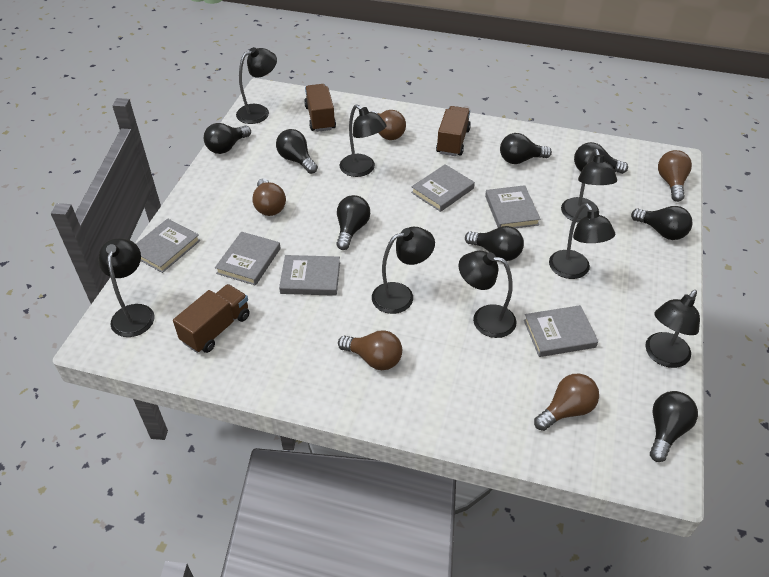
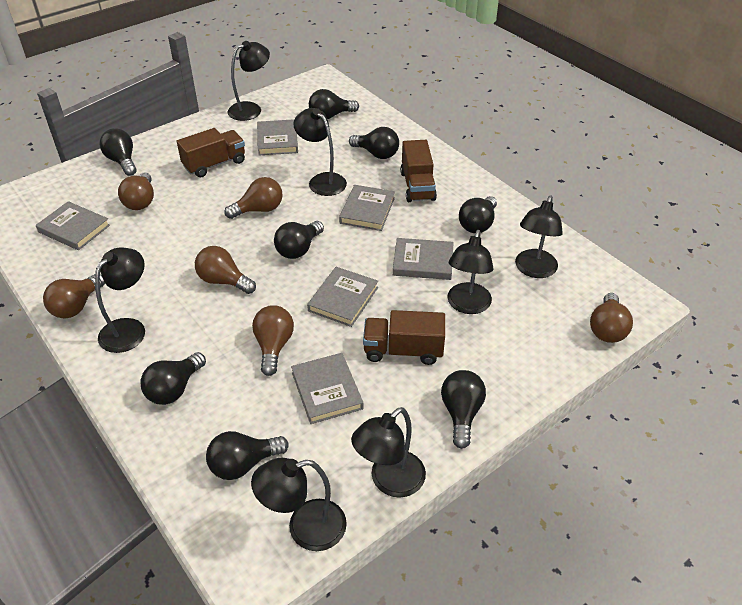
black lamp: 8 -> 7
brown light bulb: 5 -> 6

